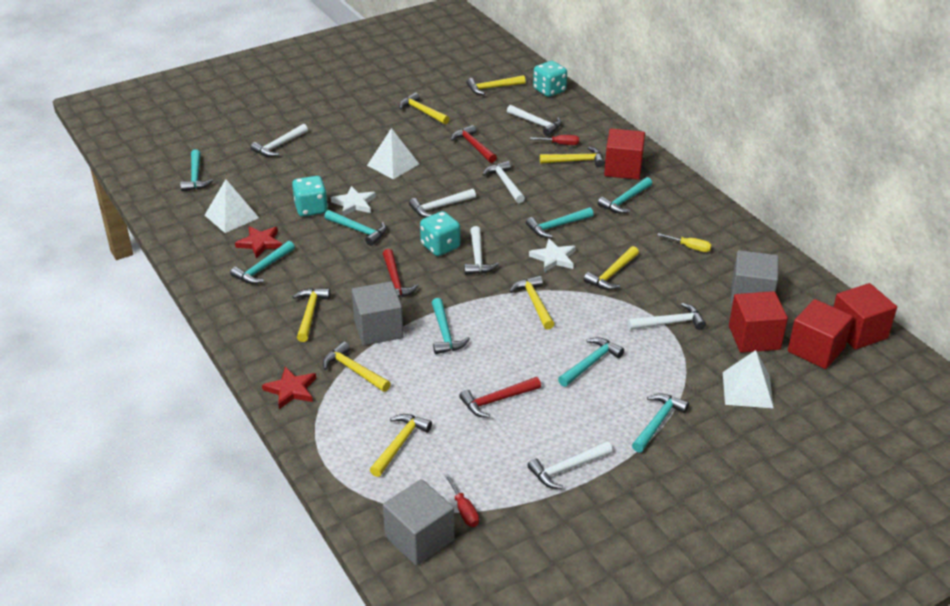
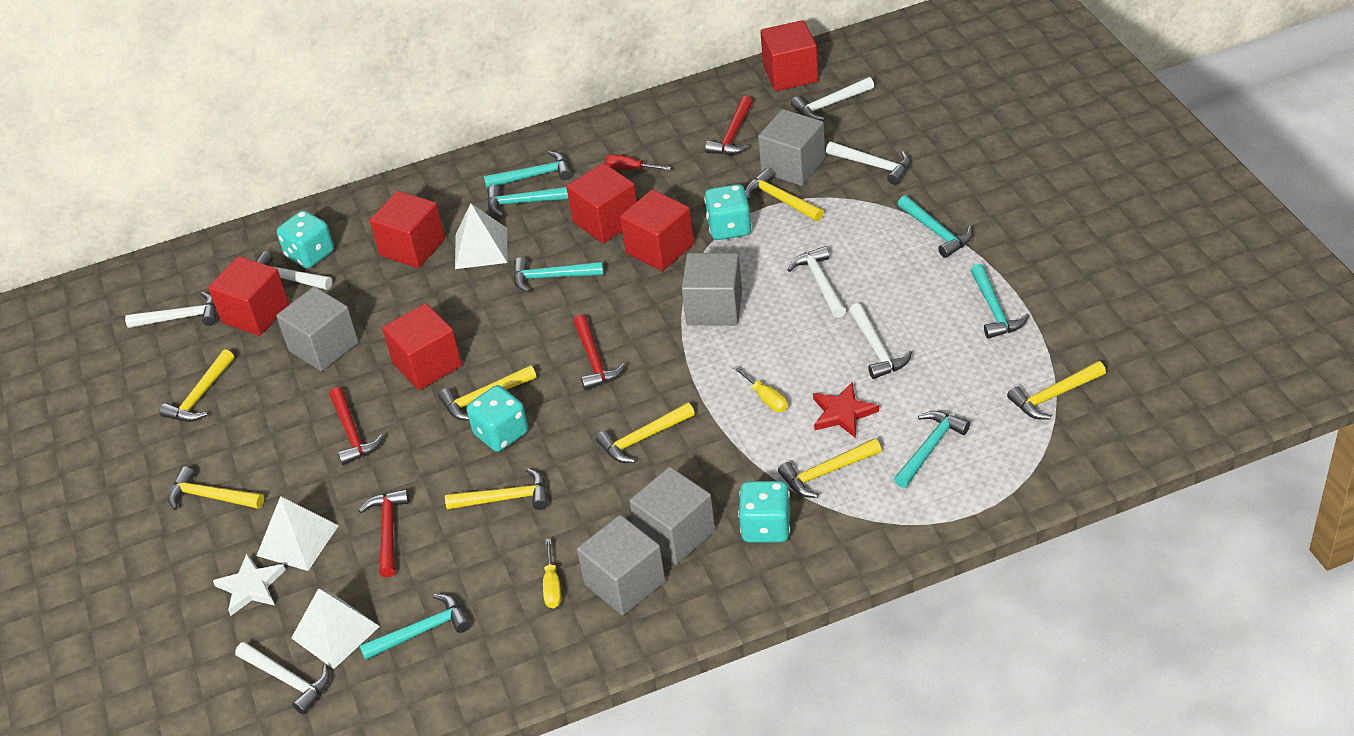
grey cube: 3 -> 5
red cube: 4 -> 6
red hammer: 3 -> 4
red screwdriver: 2 -> 1
red star: 2 -> 1
turquoise dice: 3 -> 4
turquoise hammer: 8 -> 7
white star: 2 -> 1
yellow screwdriver: 1 -> 2

